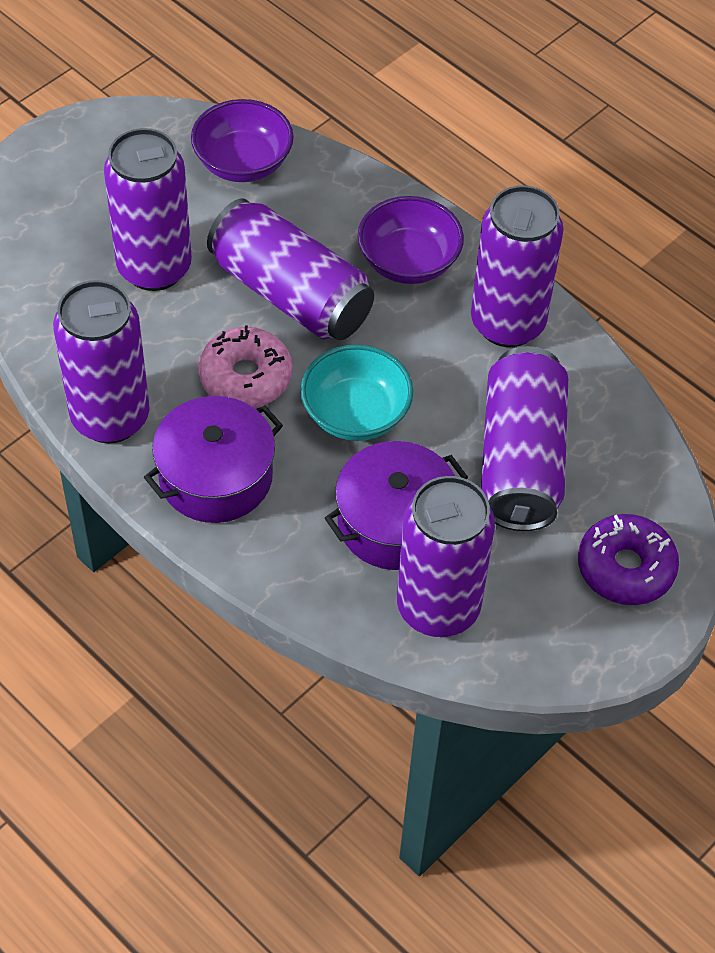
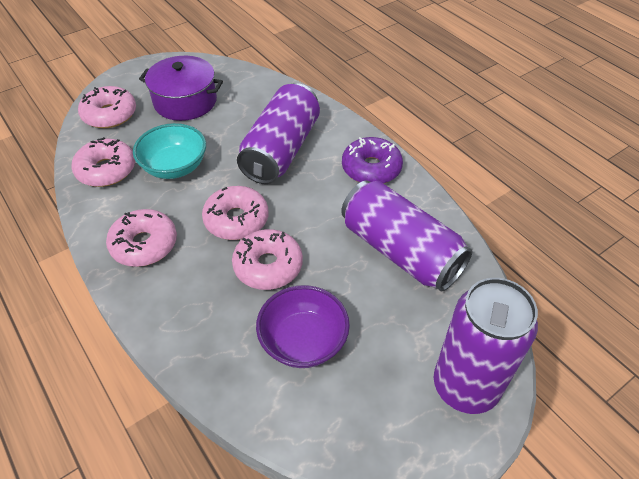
pink donut: 1 -> 5
purple bowl: 2 -> 1
purple can: 6 -> 3
purple pot: 2 -> 1

